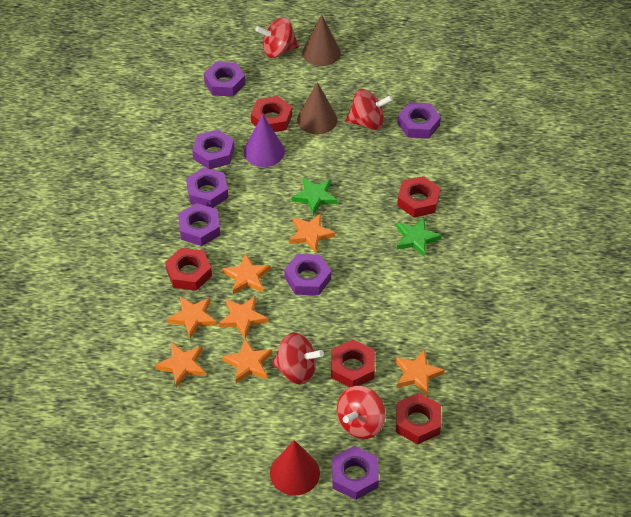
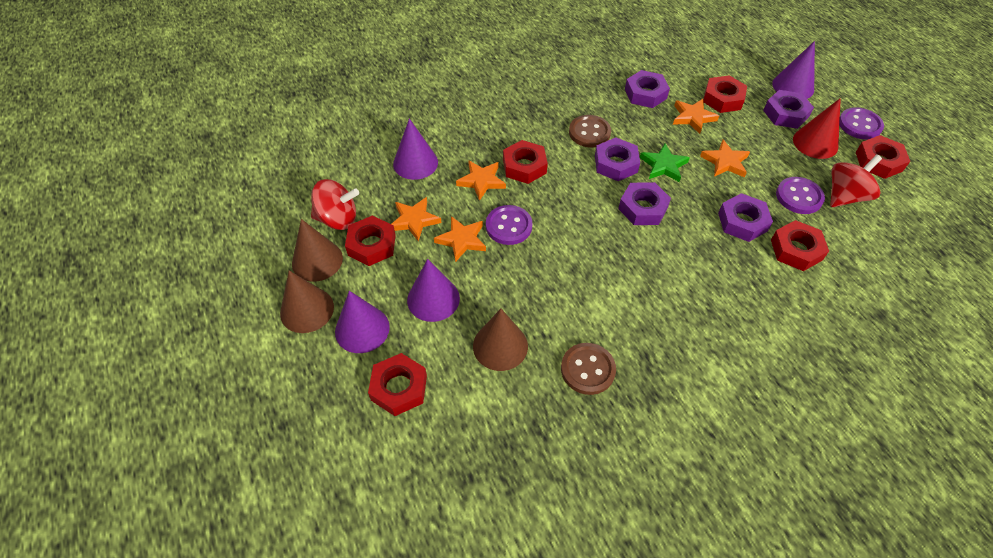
brown button: 0 -> 2
brown cone: 2 -> 3
green star: 2 -> 1
orange star: 7 -> 5
purple button: 0 -> 3
purple cone: 1 -> 4
purple nut: 7 -> 5
red nut: 5 -> 6
red spinning top: 4 -> 2

